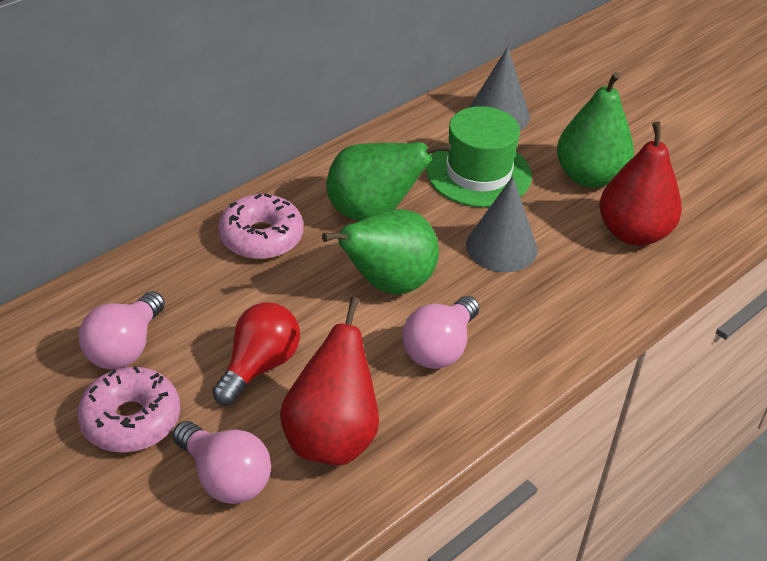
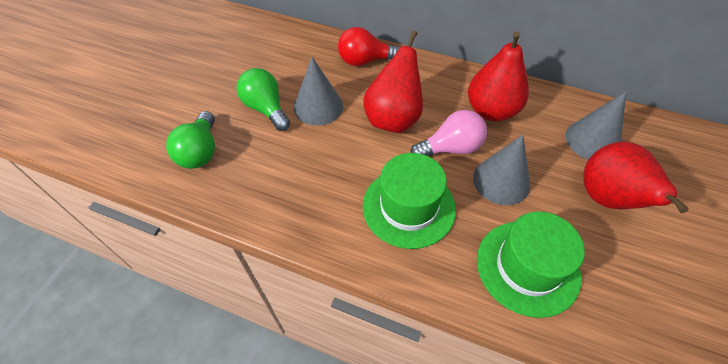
green hat: 1 -> 2
green light bulb: 0 -> 2
green pear: 3 -> 0
grey cone: 2 -> 3
pink donut: 2 -> 0
pink light bulb: 3 -> 1
red pear: 2 -> 3

